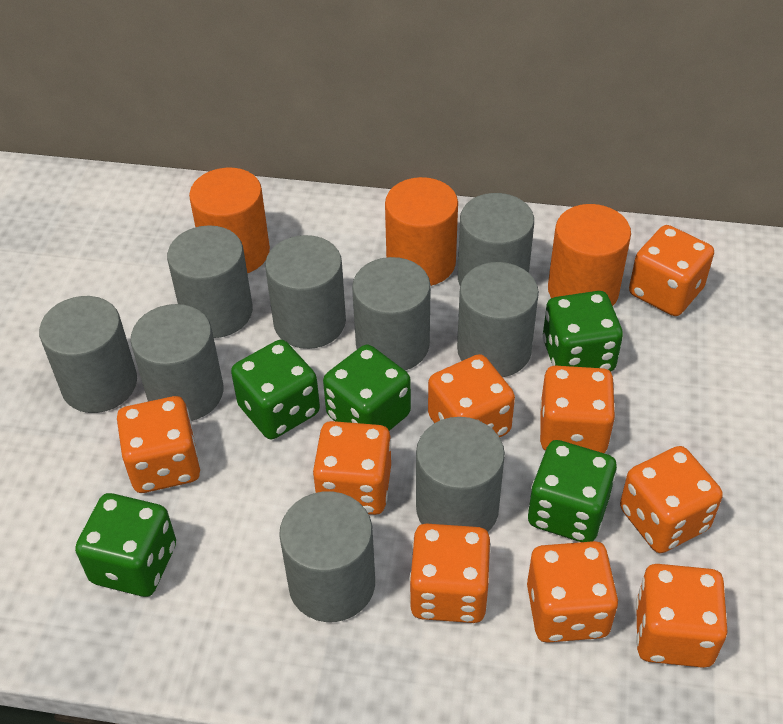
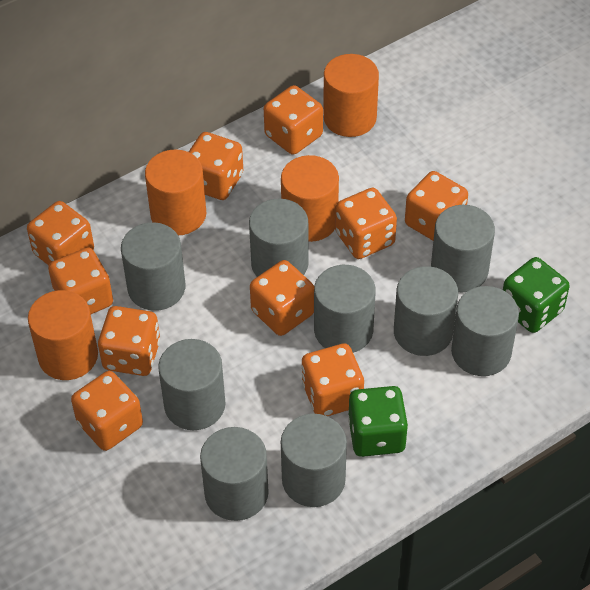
green dice: 5 -> 2
orange cylinder: 3 -> 4
orange dice: 9 -> 10

